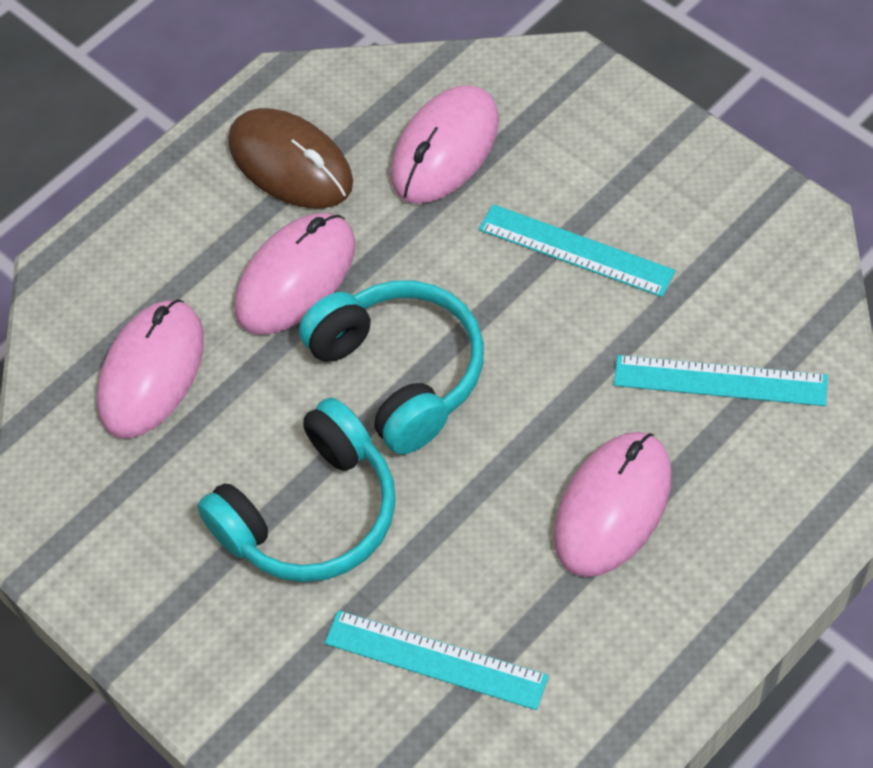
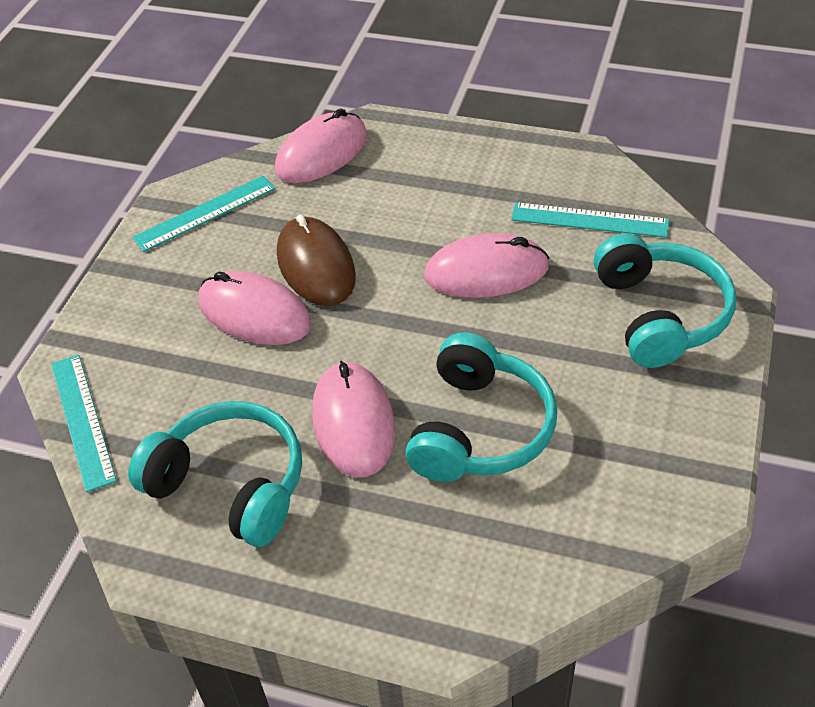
turquoise headphones: 2 -> 3

